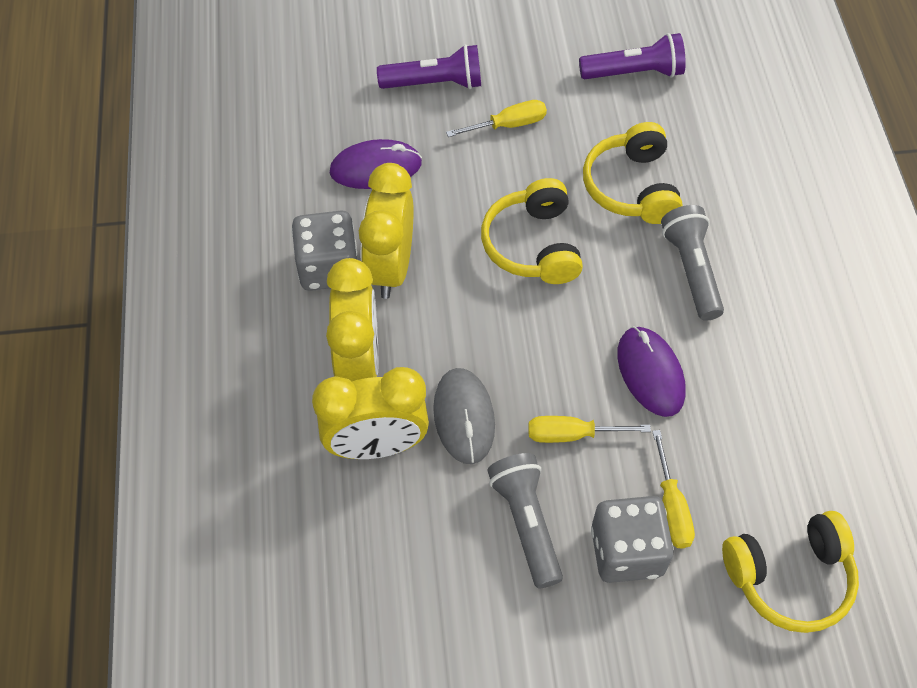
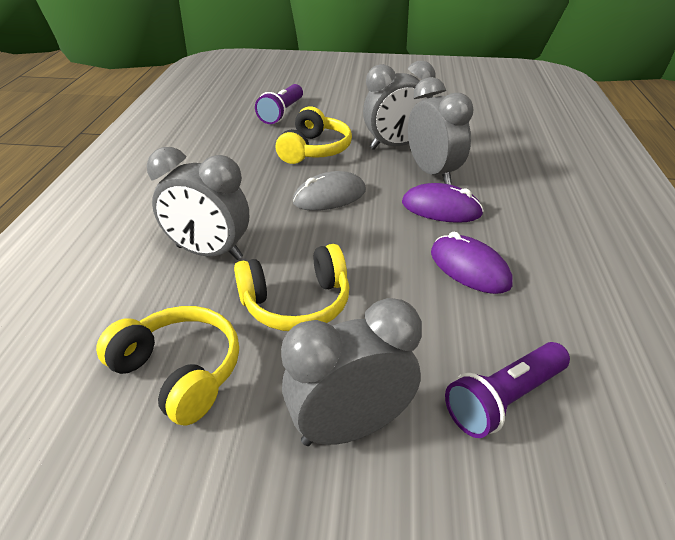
grey clock: 0 -> 4
grey dice: 2 -> 0
grey flashlight: 2 -> 0
yellow clock: 3 -> 0
yellow screwdriver: 3 -> 0

